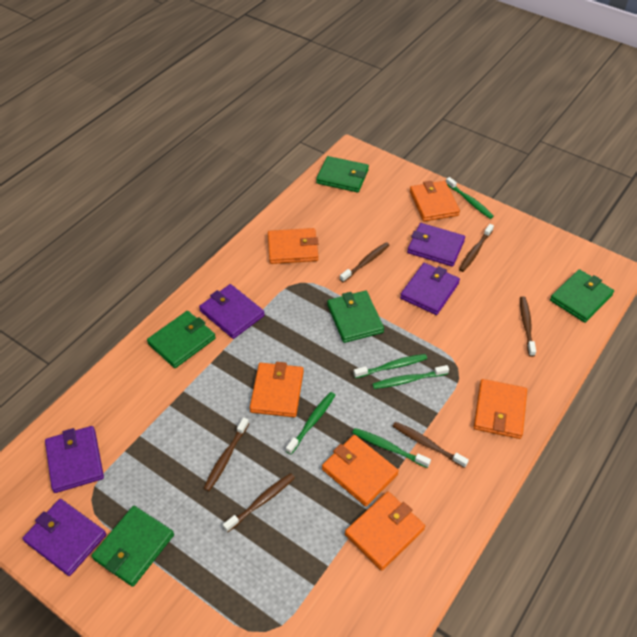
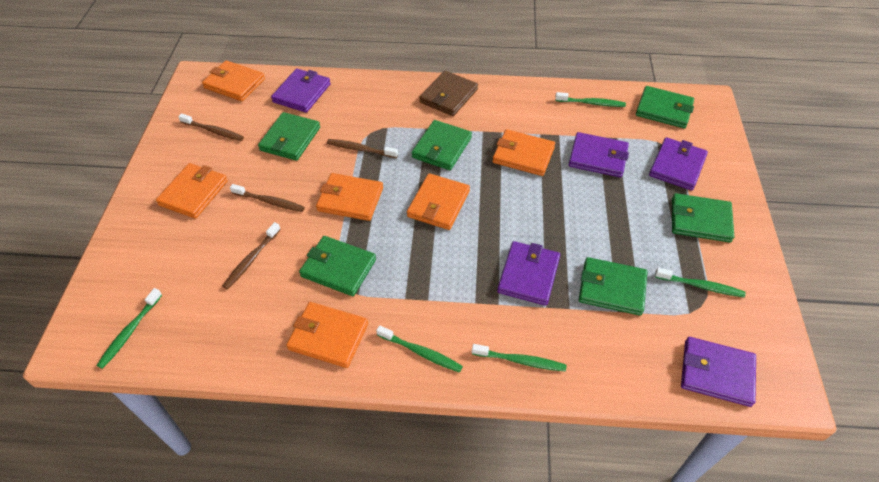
brown toothbrush: 6 -> 4
brown wallet: 0 -> 1
green wallet: 5 -> 6

